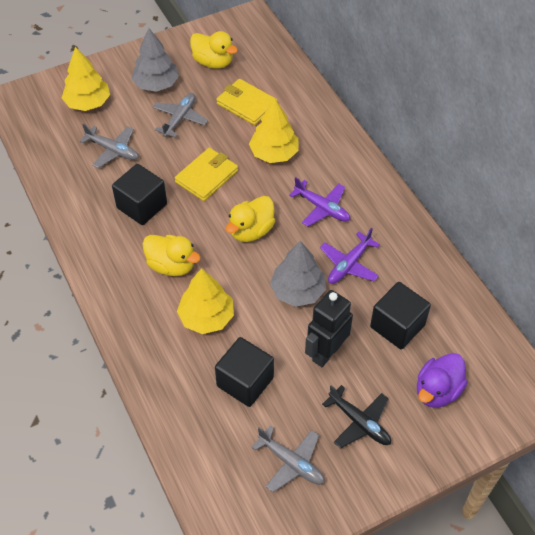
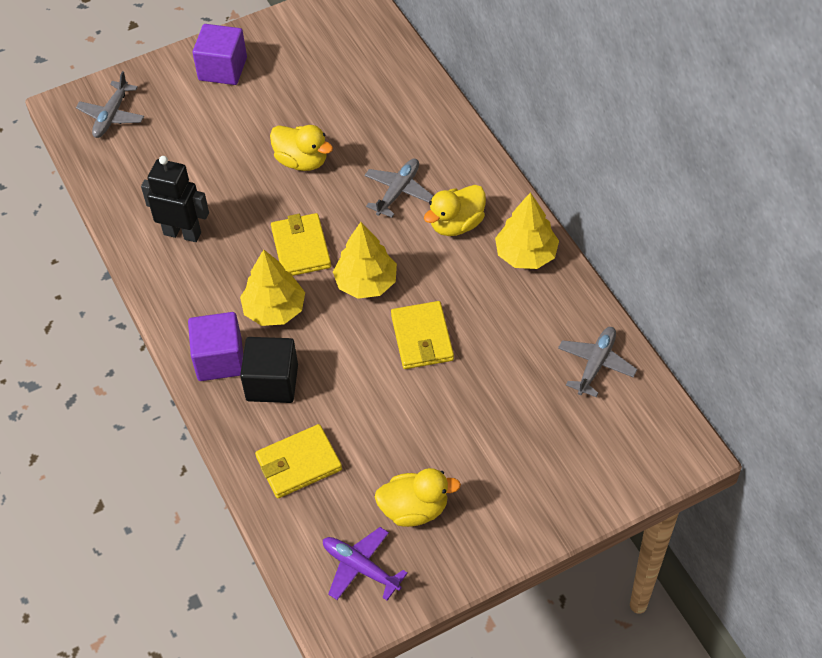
black cube: 3 -> 1
black plane: 1 -> 0
grey tree: 2 -> 0
purple cube: 0 -> 2
purple duck: 1 -> 0
purple plane: 2 -> 1
yellow wallet: 2 -> 3

